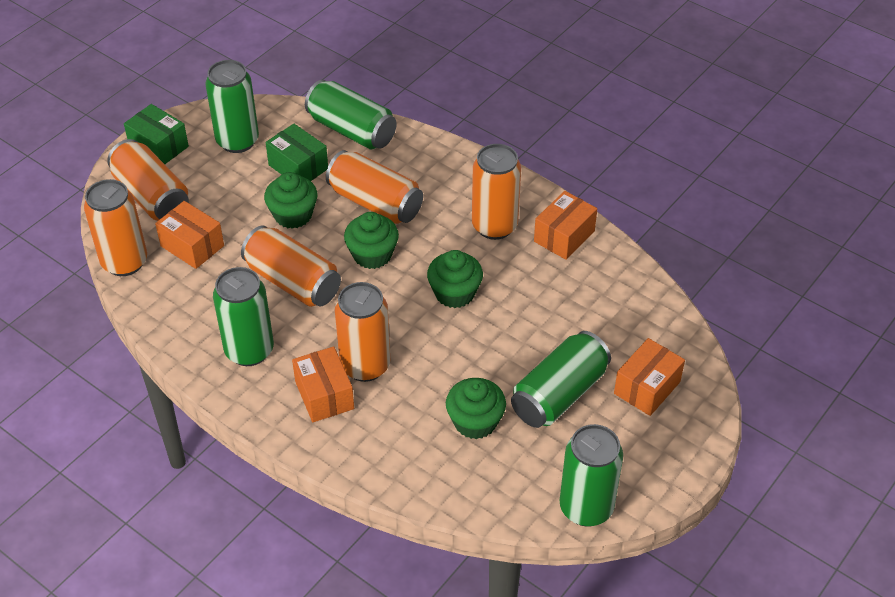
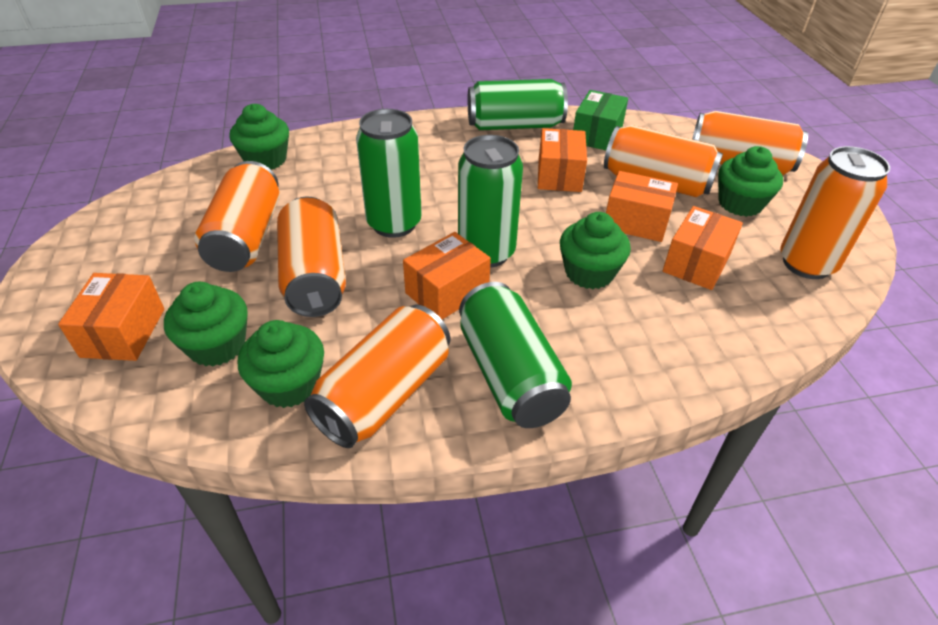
green box: 2 -> 1
green can: 5 -> 4
green cupcake: 4 -> 5
orange box: 4 -> 5

